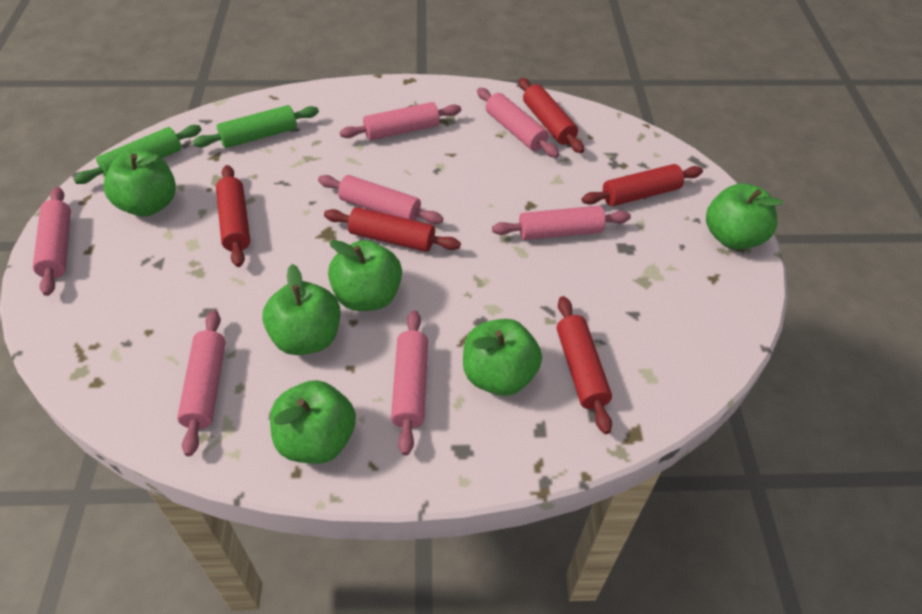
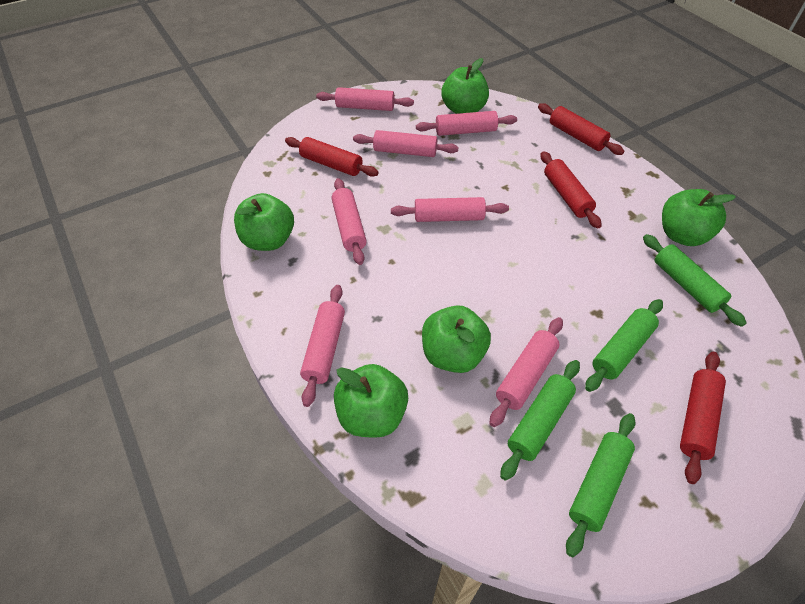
green apple: 6 -> 5
green rolling pin: 2 -> 4
red rolling pin: 5 -> 4

